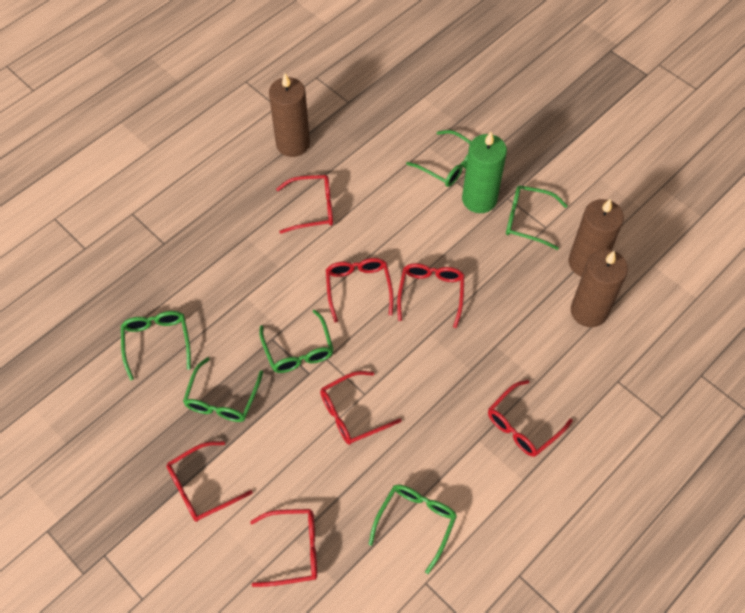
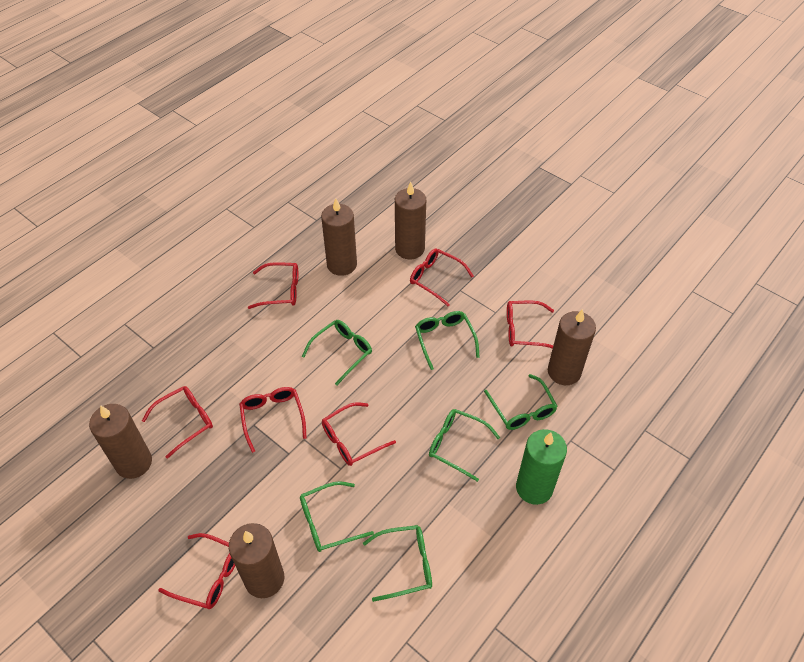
brown candle: 3 -> 5

